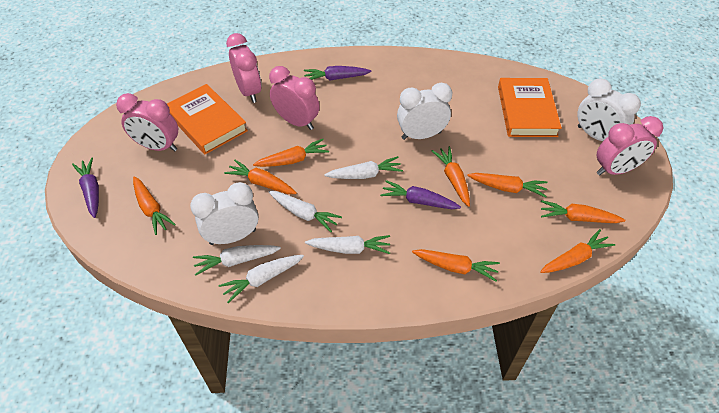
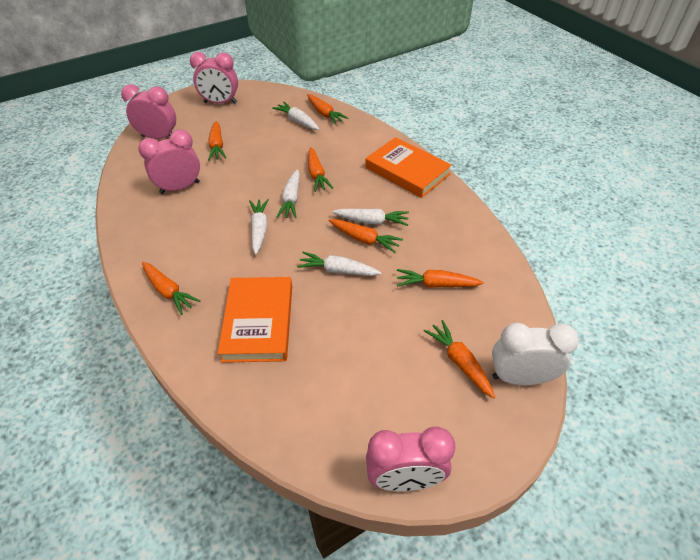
orange carrot: 8 -> 7
purple carrot: 3 -> 0
white clock: 3 -> 1

